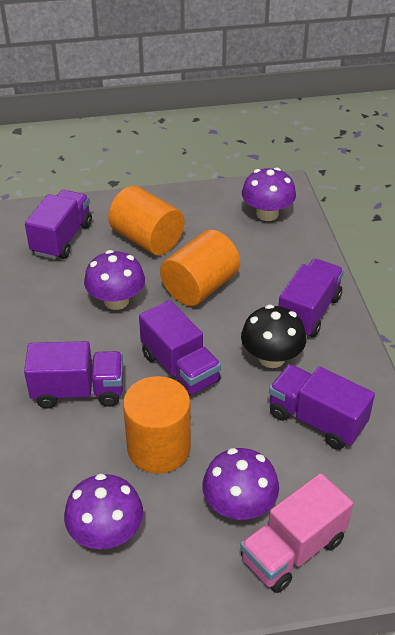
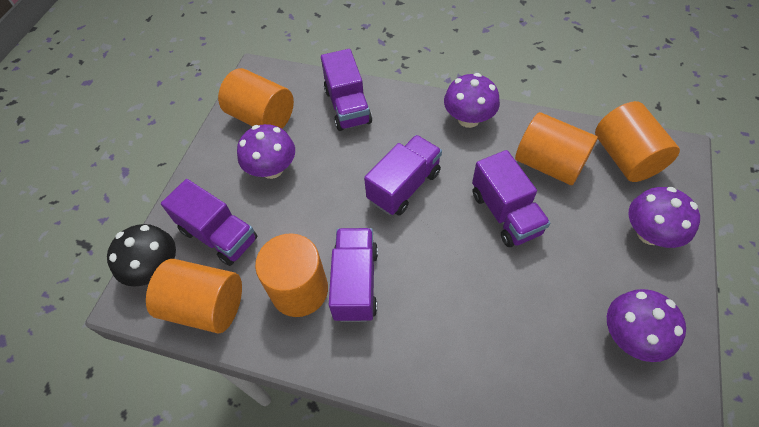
orange cylinder: 3 -> 5
pink truck: 1 -> 0

